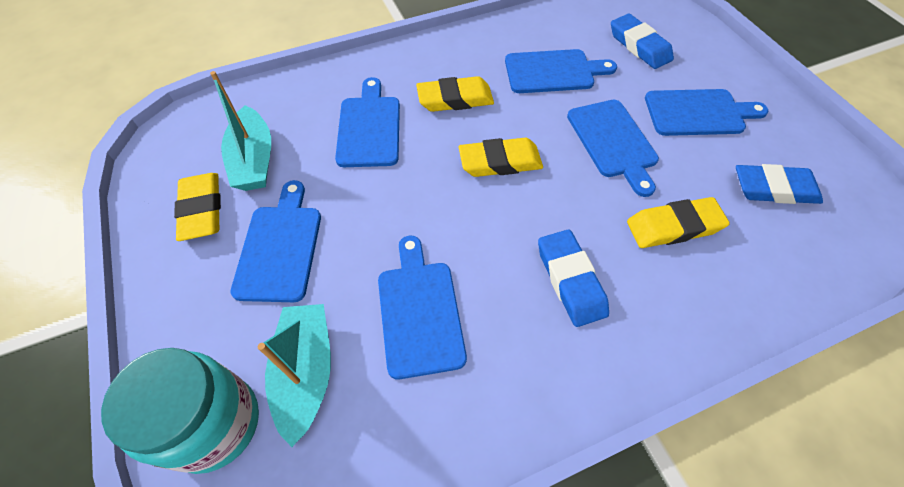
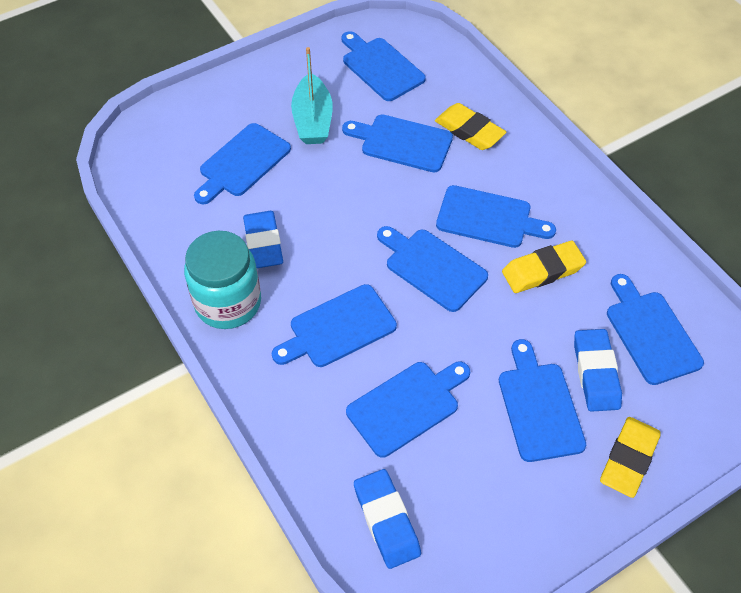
blue cutting board: 6 -> 9
turquoise boat: 2 -> 1
yellow eraser: 4 -> 3

